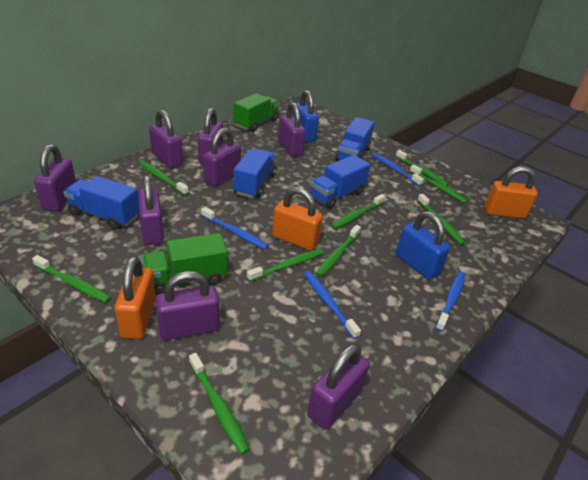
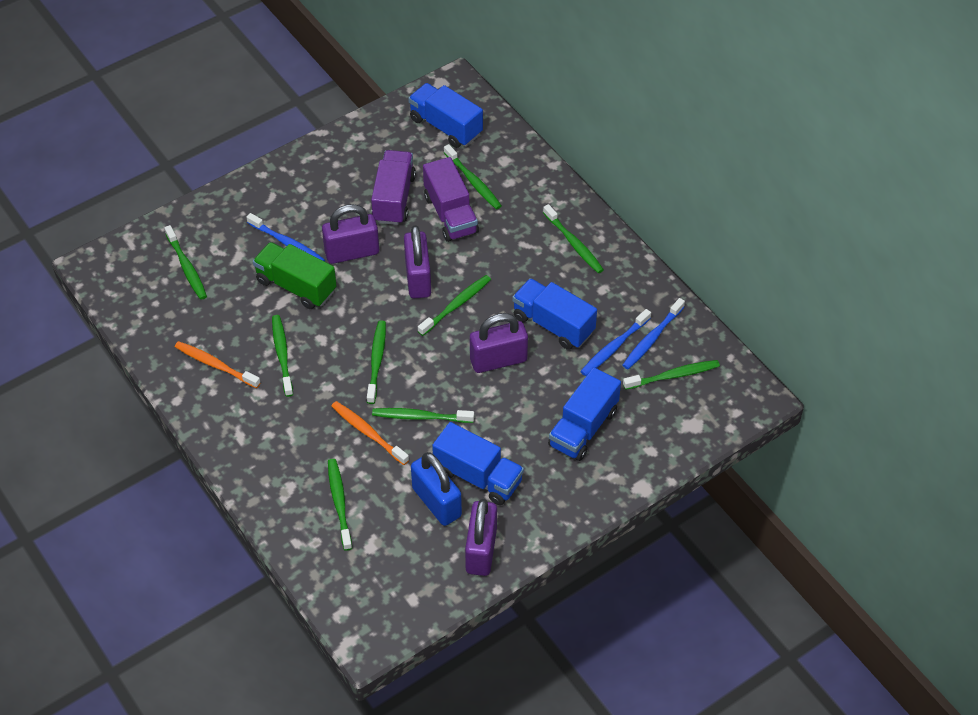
blue padlock: 2 -> 1
blue toothbrush: 4 -> 3
green truck: 2 -> 1
orange padlock: 3 -> 0
orange toothbrush: 0 -> 2
purple padlock: 8 -> 4
purple truck: 0 -> 2

